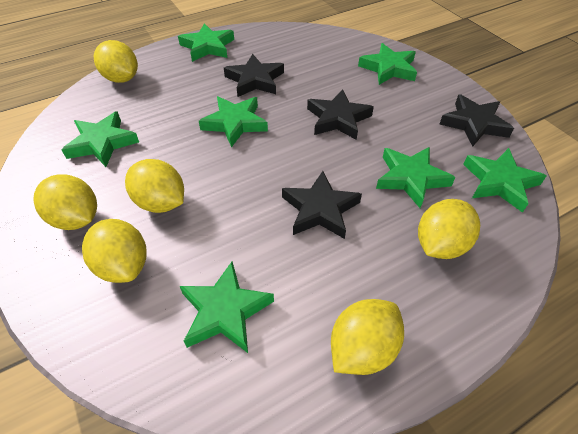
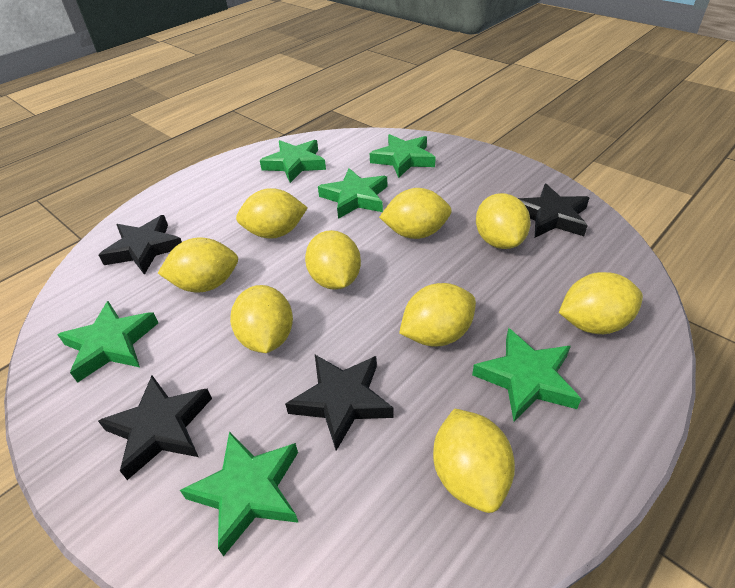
green star: 7 -> 6
yellow lemon: 6 -> 9

